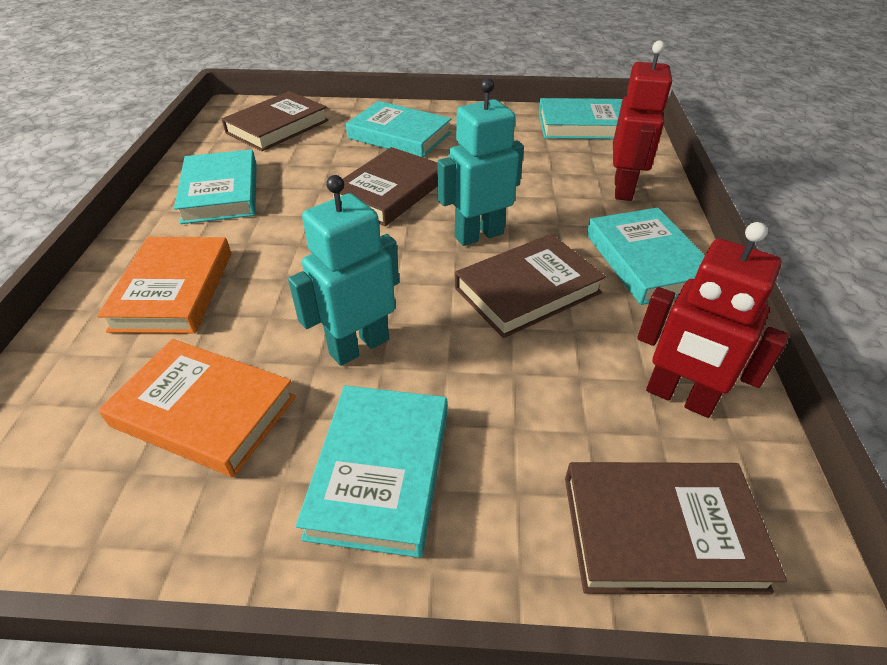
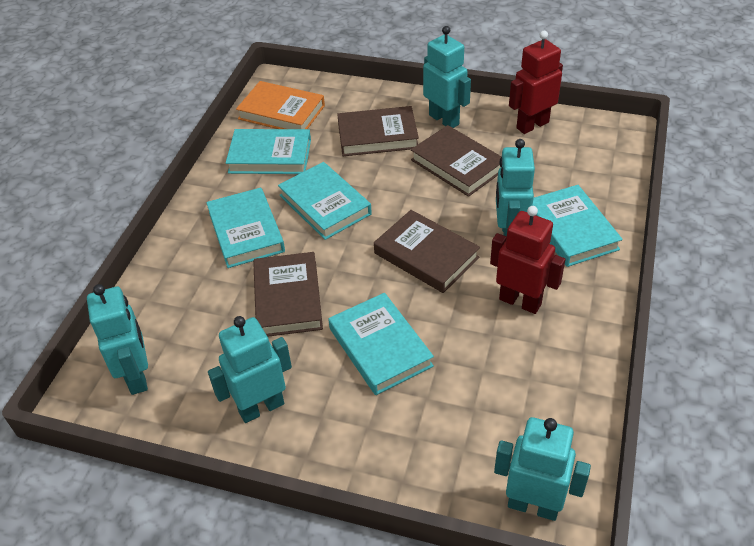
orange book: 2 -> 1
turquoise robot: 2 -> 5

